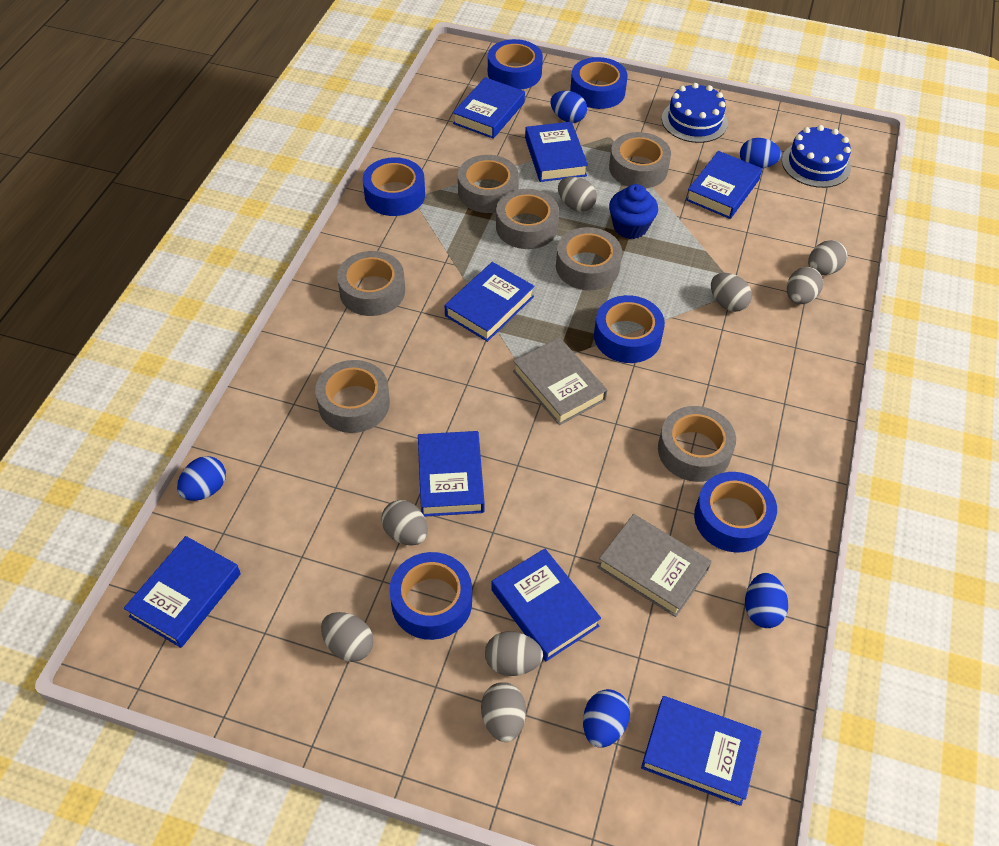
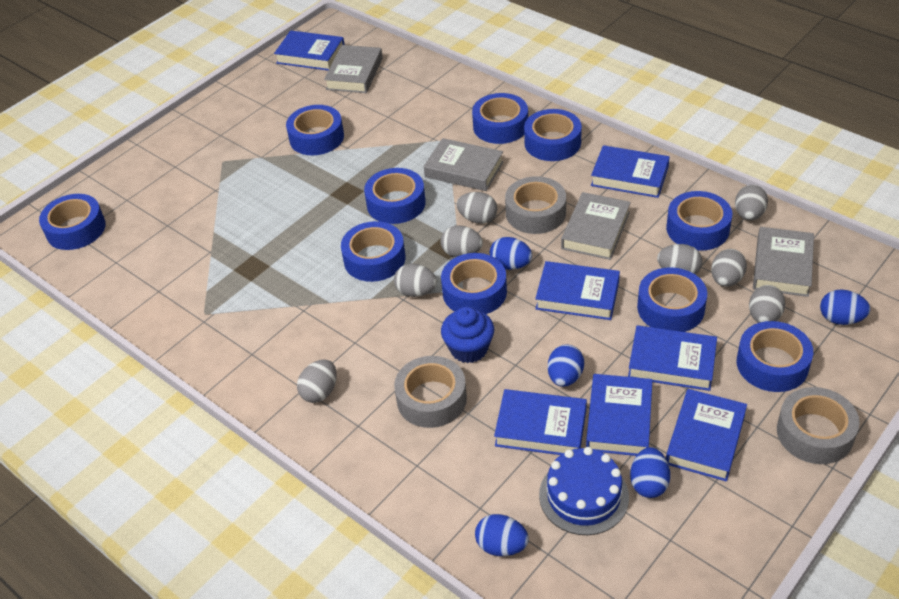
blue book: 8 -> 7
blue cake: 2 -> 1
blue tape: 6 -> 10
grey book: 2 -> 4
grey tape: 7 -> 3

